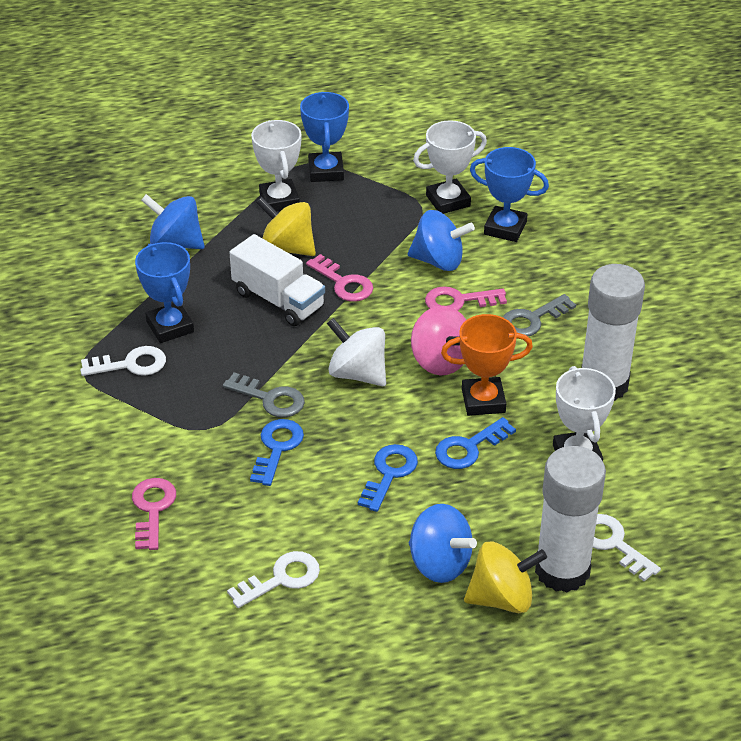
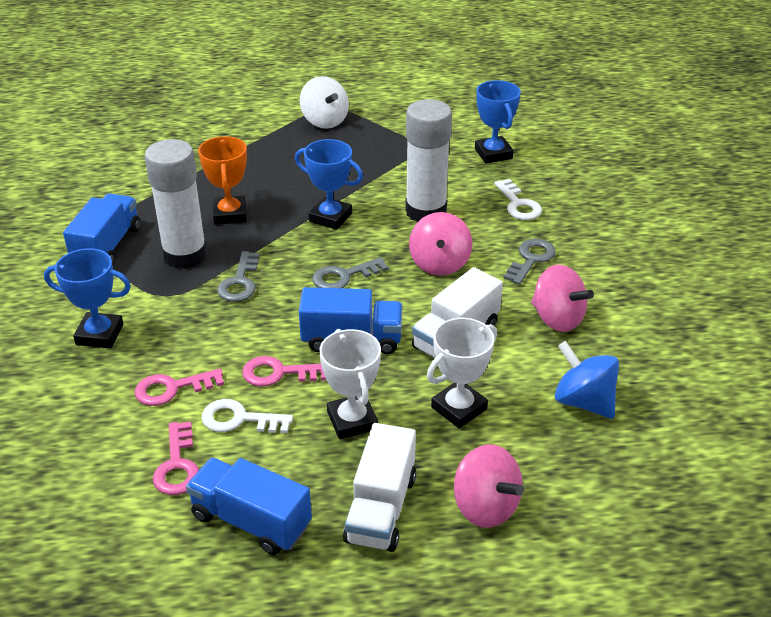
blue key: 3 -> 0
blue spinning top: 3 -> 1
blue truck: 0 -> 3
grey key: 2 -> 3
pink spinning top: 1 -> 3
white key: 3 -> 2
white trophy: 3 -> 2
white truck: 1 -> 2
yellow spinning top: 2 -> 0

